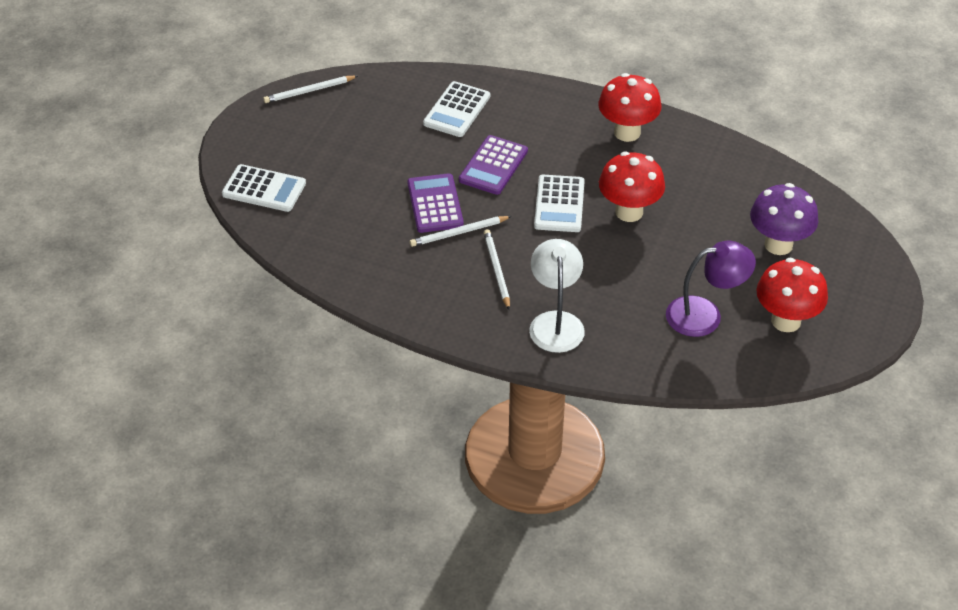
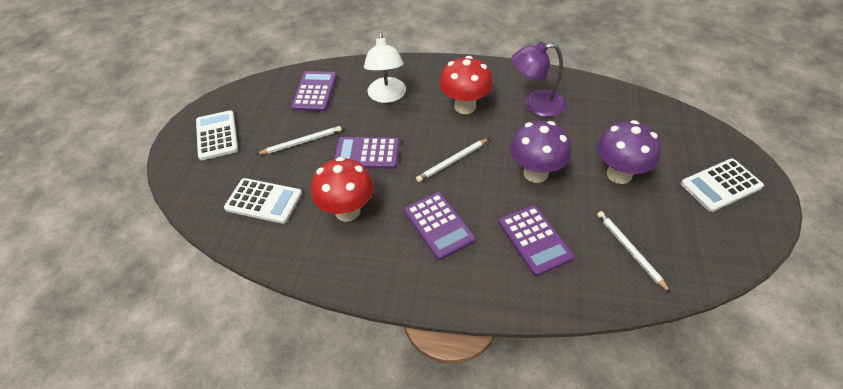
purple calculator: 2 -> 4
purple mushroom: 1 -> 2
red mushroom: 3 -> 2

